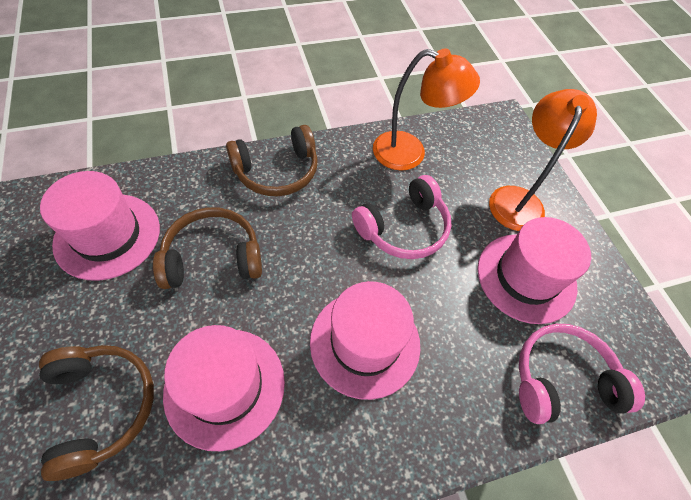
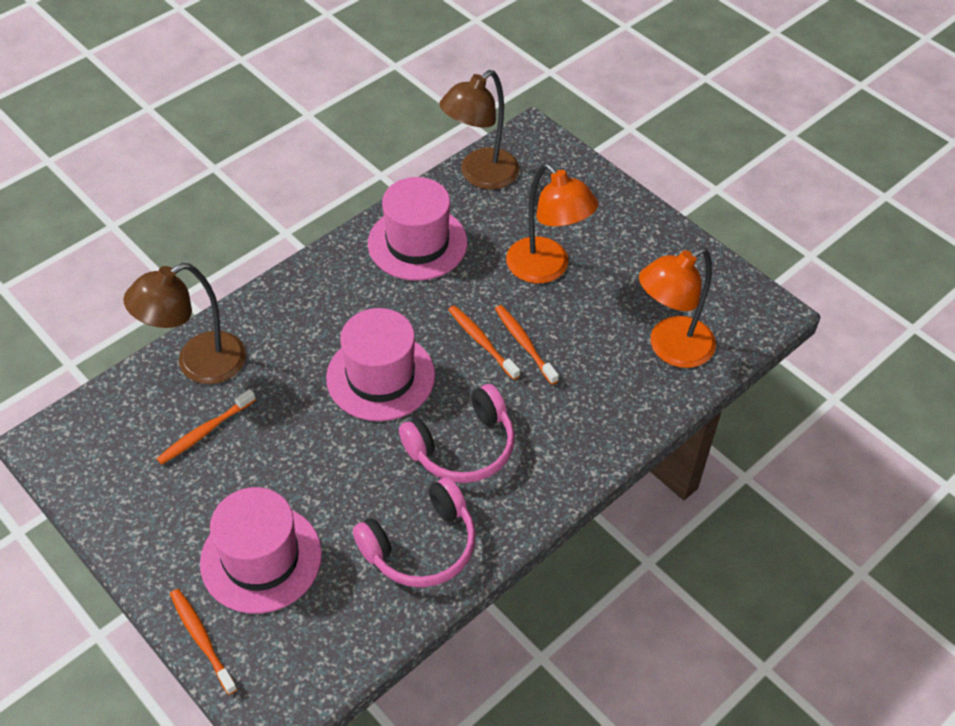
brown headphones: 3 -> 0
brown lamp: 0 -> 2
orange toothbrush: 0 -> 4
pink hat: 4 -> 3

